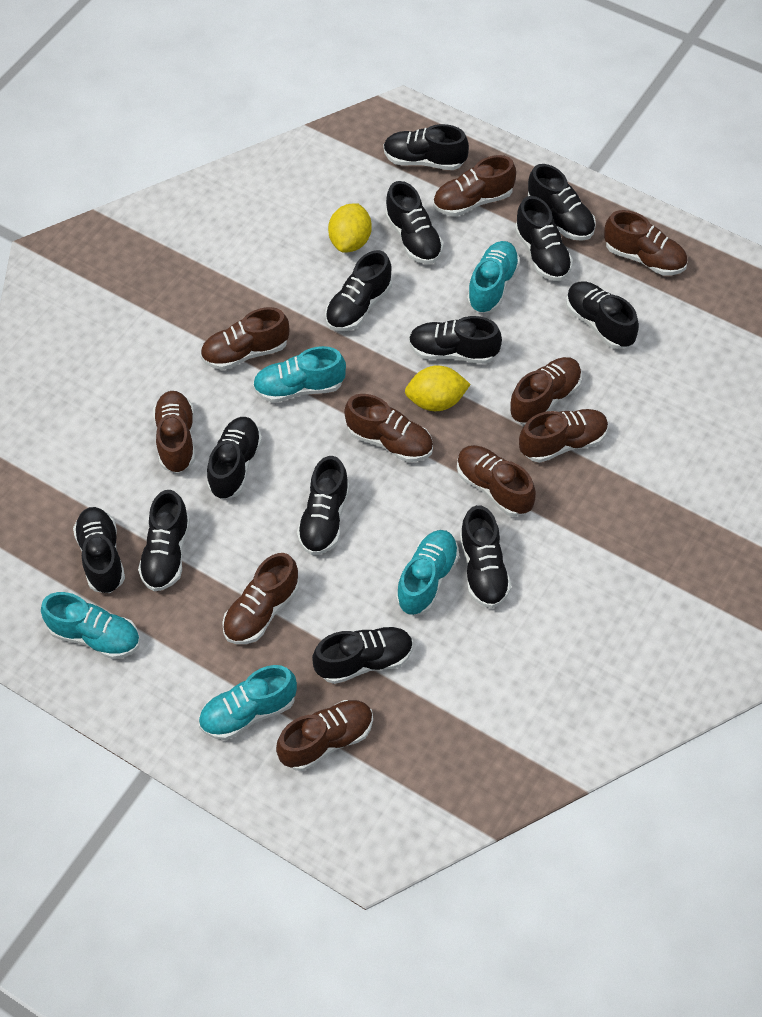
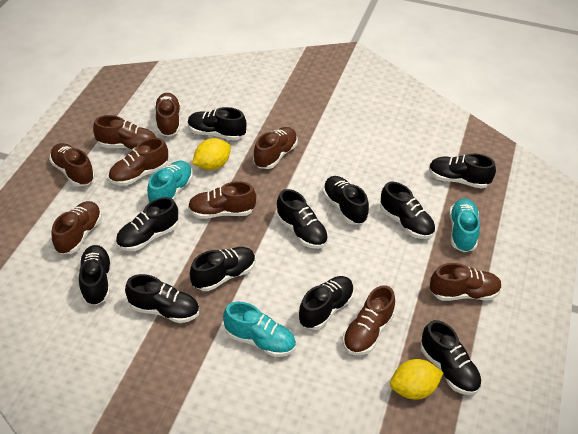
black shoe: 13 -> 11
brown shoe: 10 -> 9
turquoise shoe: 5 -> 3

